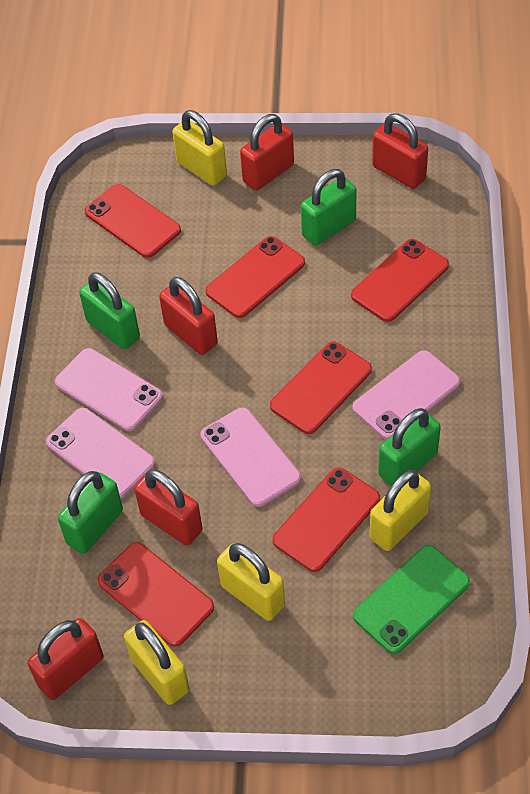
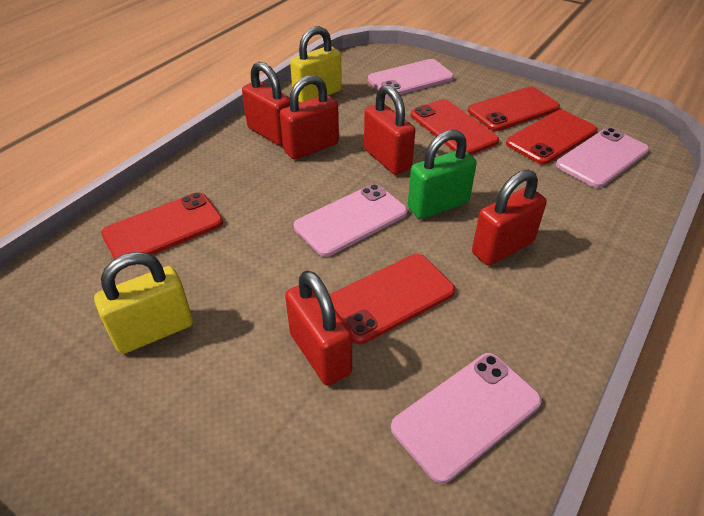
green padlock: 4 -> 1
green phone: 1 -> 0
red phone: 6 -> 5
yellow padlock: 4 -> 2

